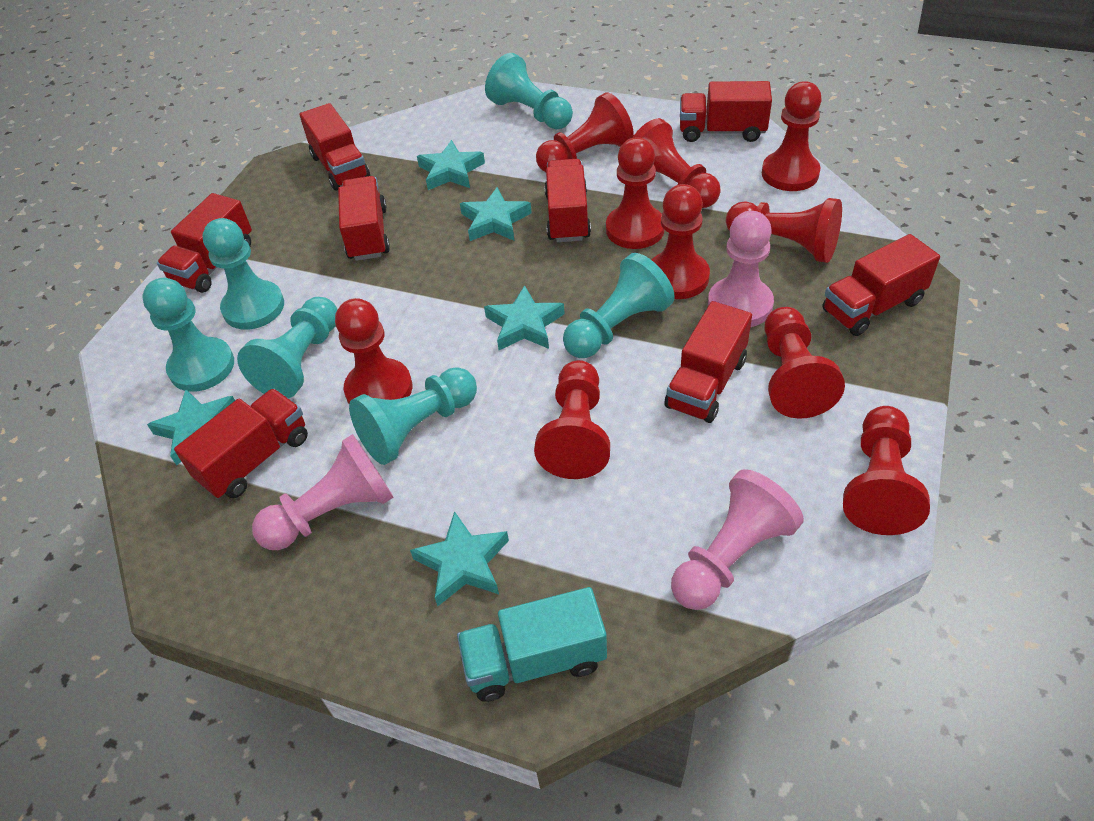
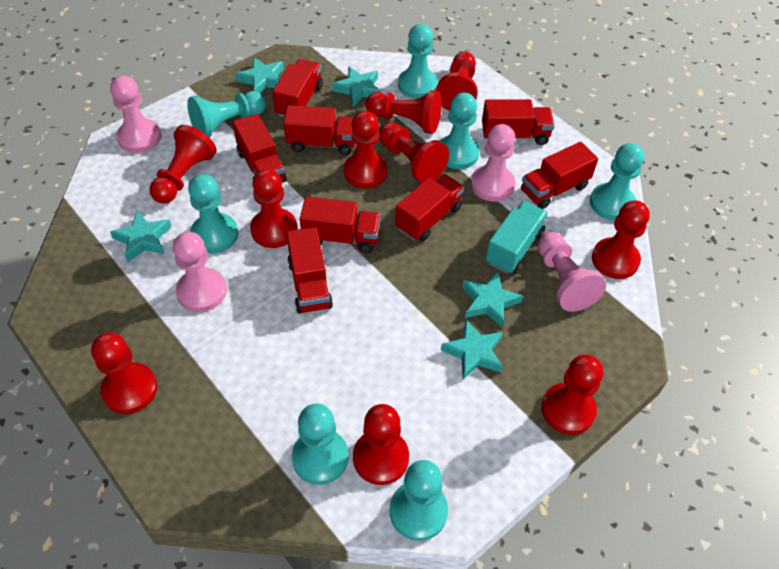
pink pawn: 3 -> 4
turquoise pawn: 6 -> 7

